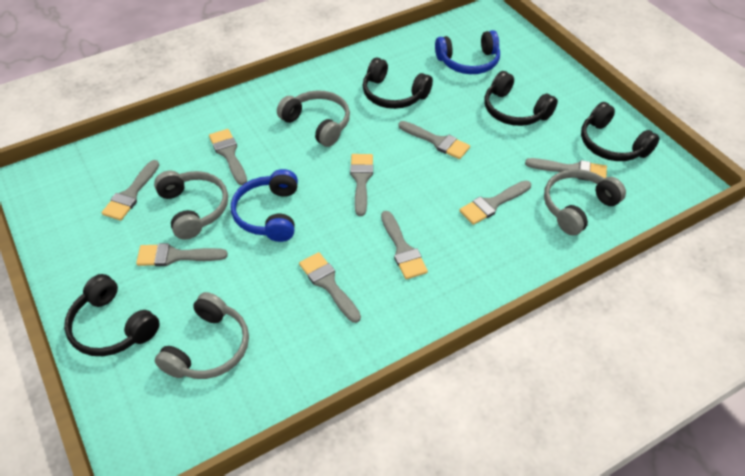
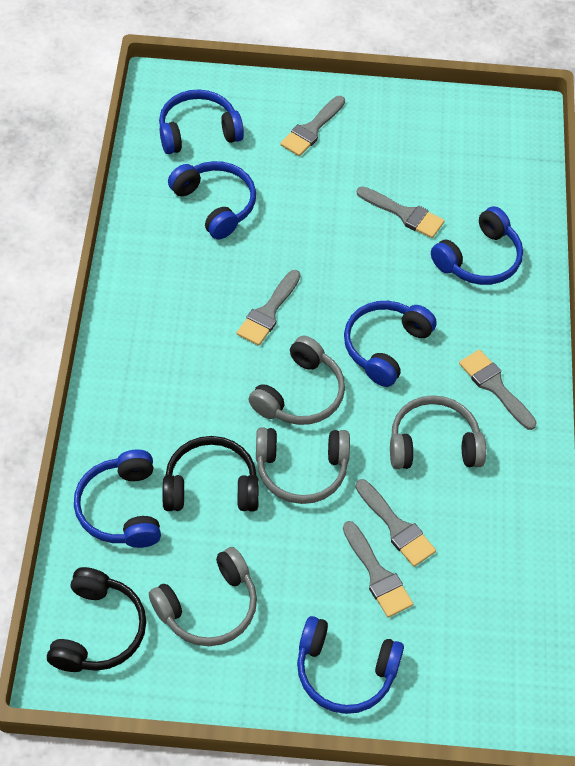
black headphones: 4 -> 2
blue headphones: 2 -> 6
grey brush: 9 -> 6

